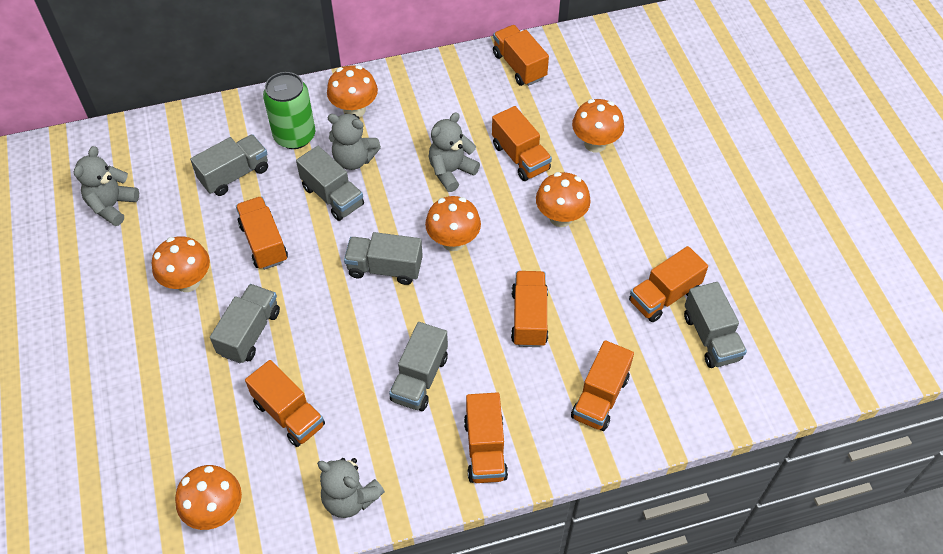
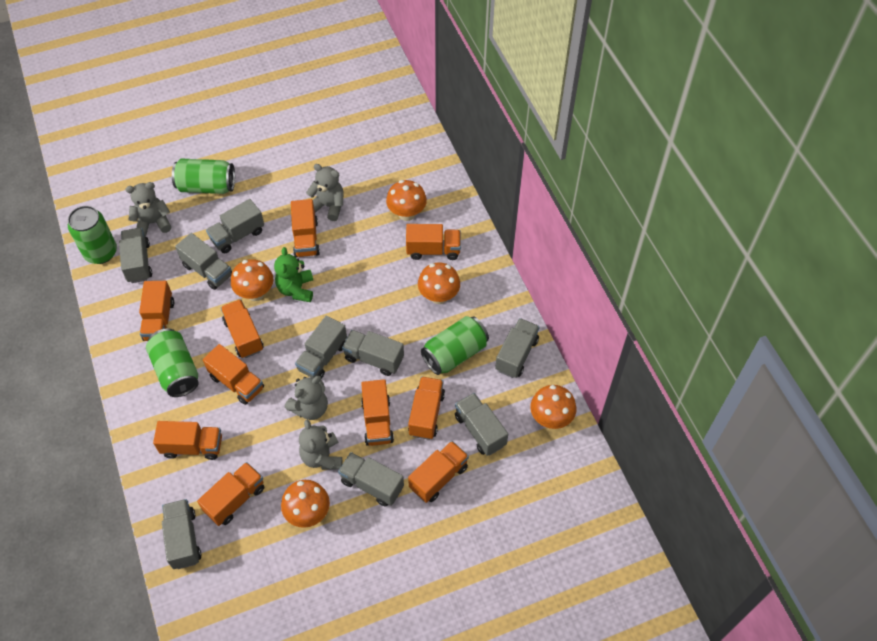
green can: 1 -> 4
green teddy bear: 0 -> 1
grey truck: 6 -> 9
orange mushroom: 6 -> 5
orange truck: 8 -> 10

